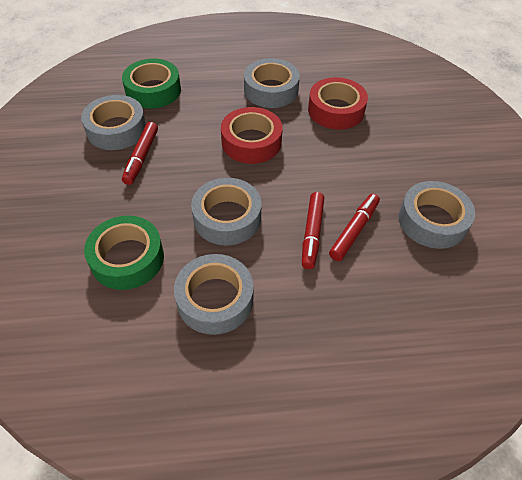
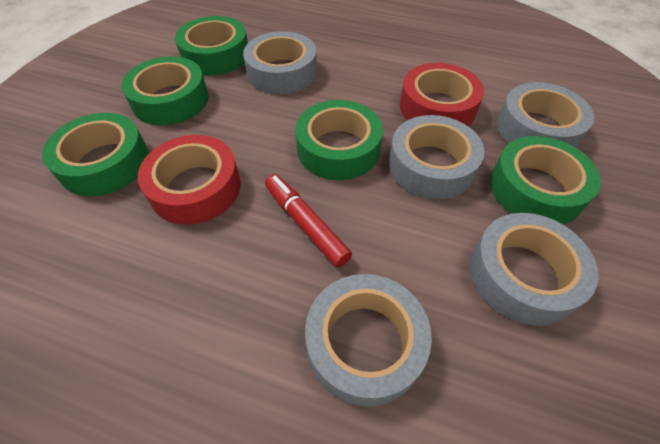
green tape: 2 -> 5
red marker: 3 -> 1

